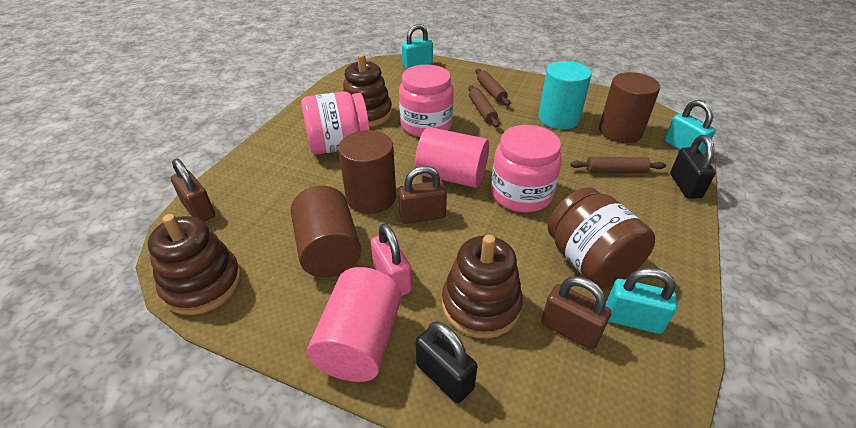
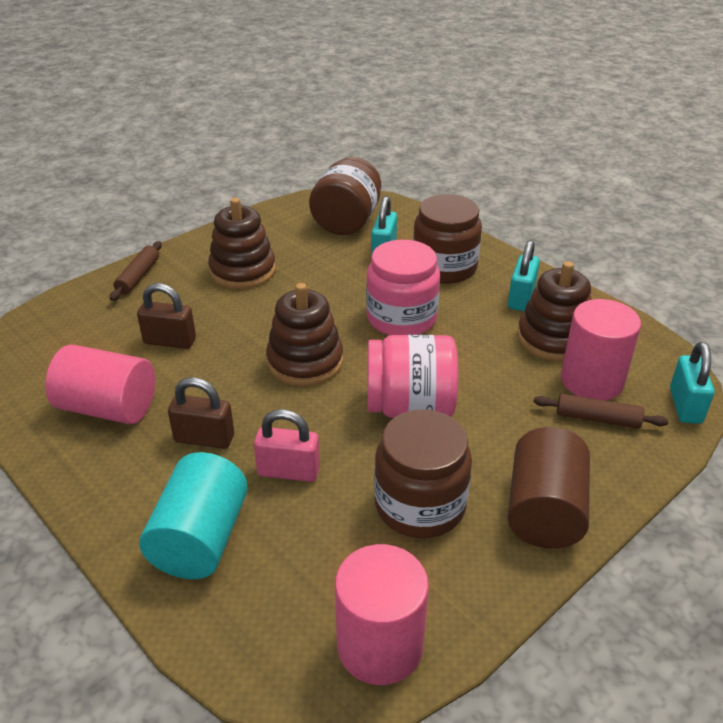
black padlock: 2 -> 0
brown cylinder: 3 -> 1
brown jar: 1 -> 3
brown padlock: 3 -> 2
brown rolling pin: 3 -> 2
pink cylinder: 2 -> 3
pink jar: 3 -> 2

